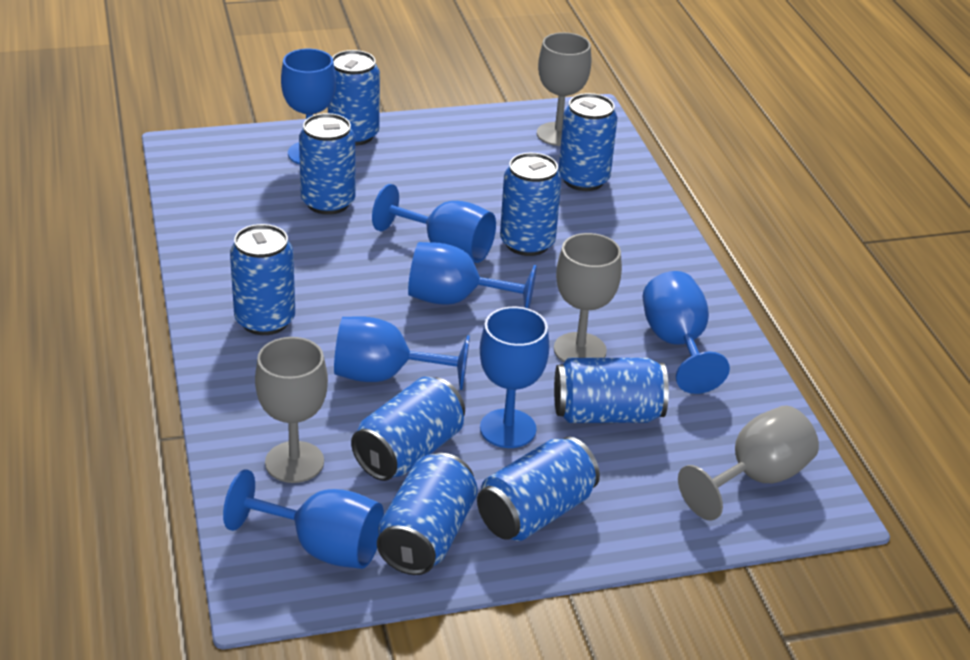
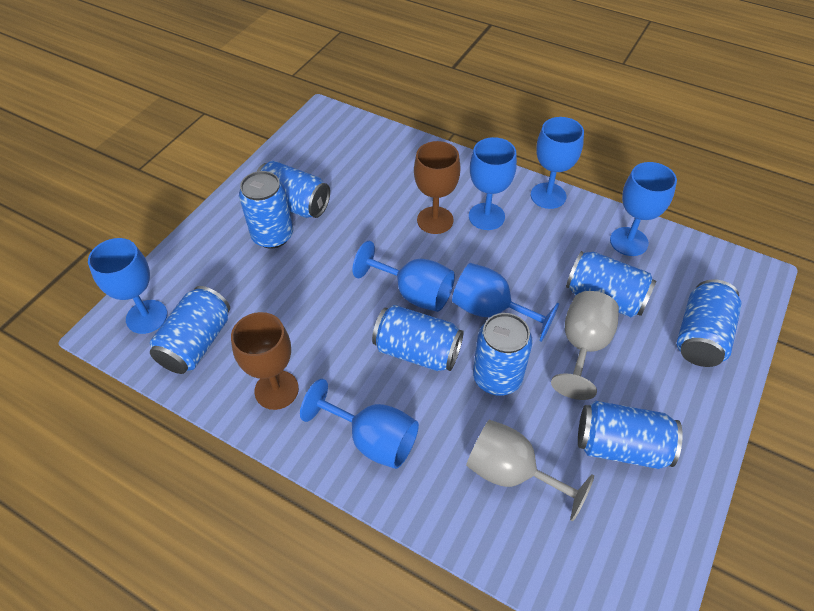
blue can: 9 -> 8
brown goblet: 0 -> 2
grey goblet: 4 -> 2

